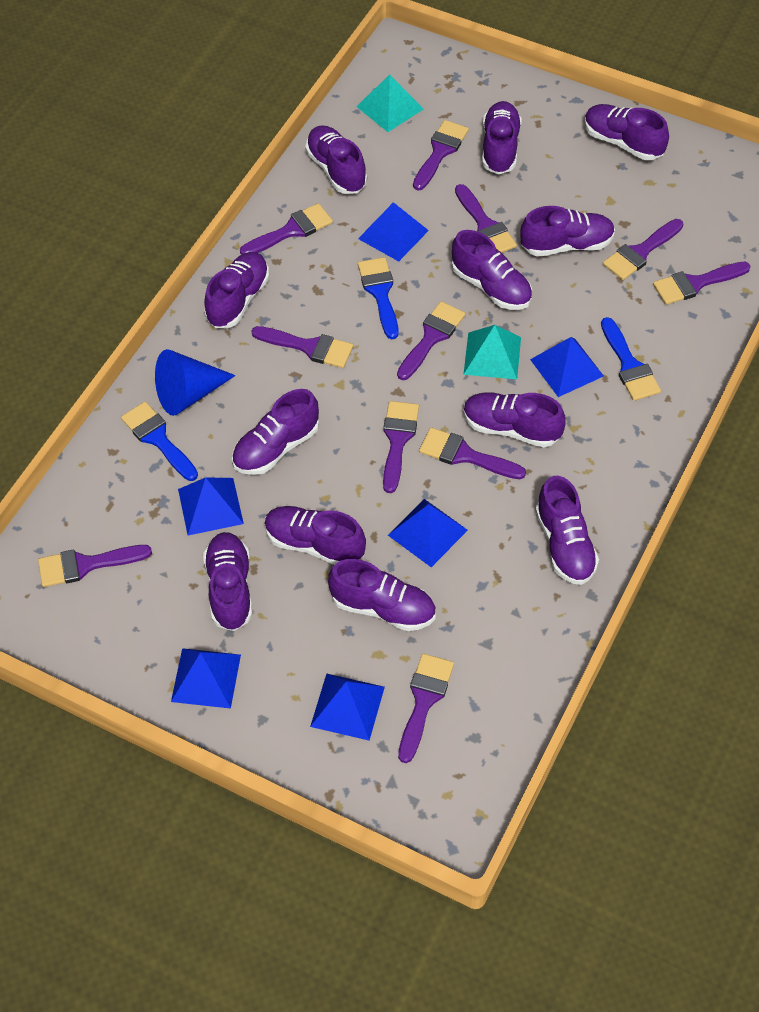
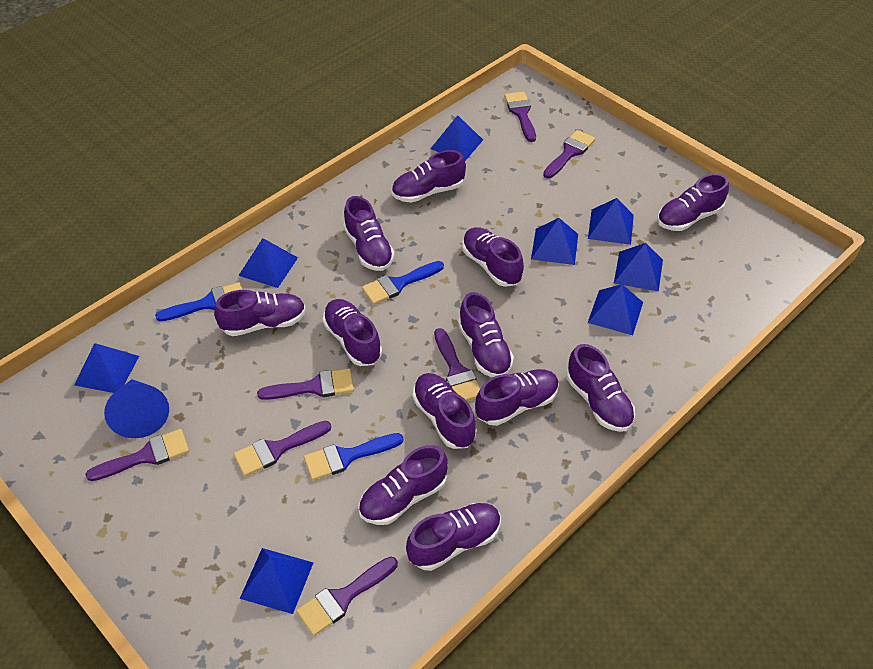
blue pyramid: 6 -> 8
purple brush: 11 -> 7
turquoise pyramid: 2 -> 0

